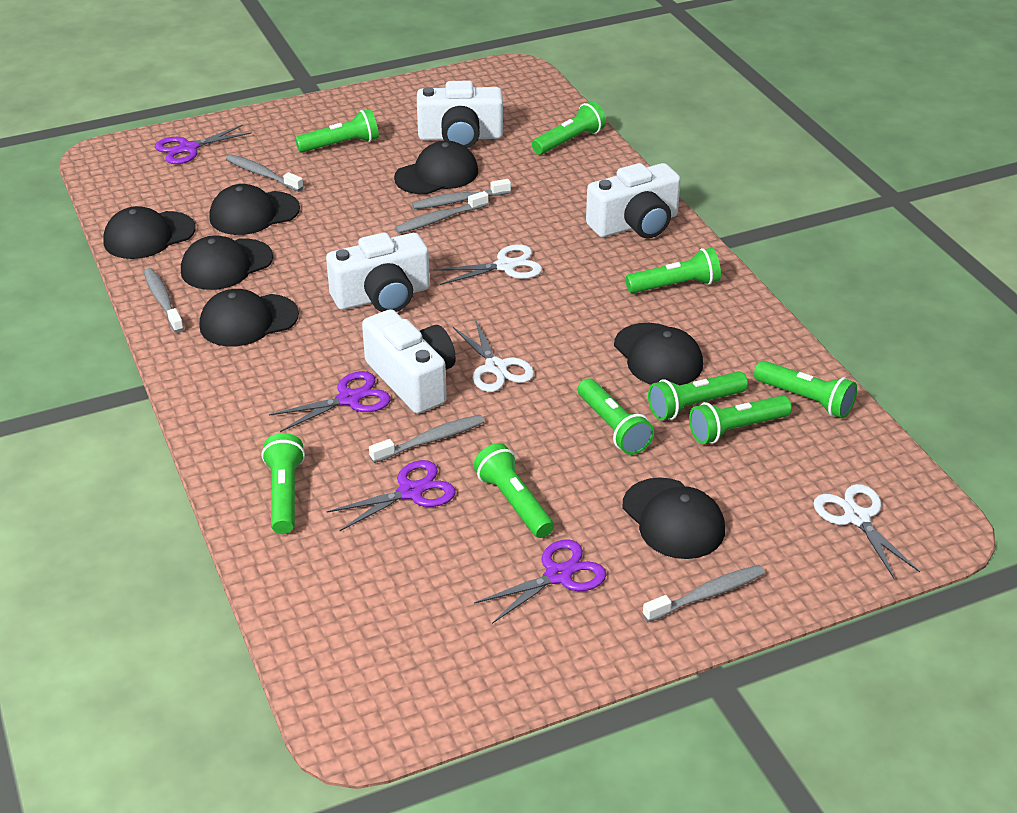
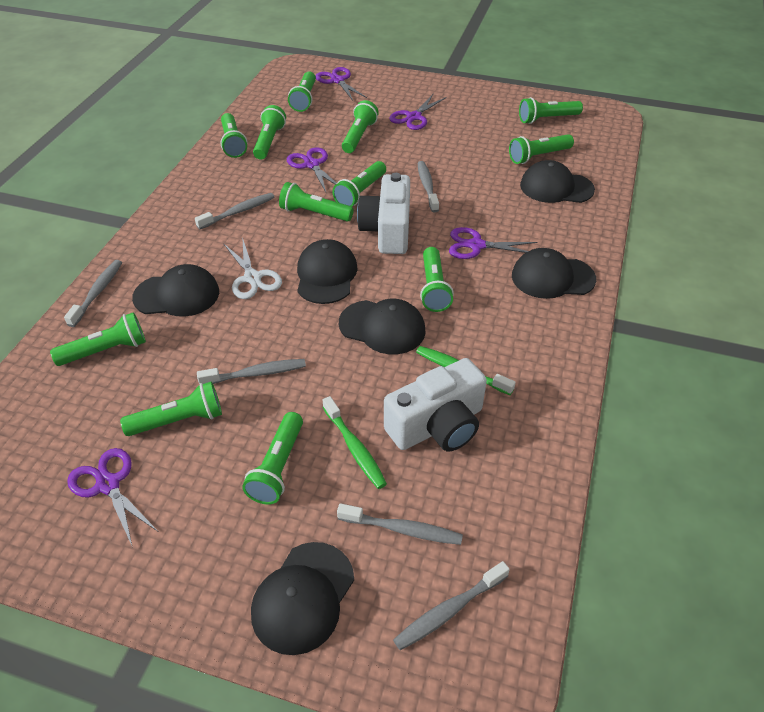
black cap: 7 -> 6
green flashlight: 9 -> 12
green toothbrush: 0 -> 2
purple scissors: 4 -> 5
white camera: 4 -> 2
white scissors: 3 -> 1

